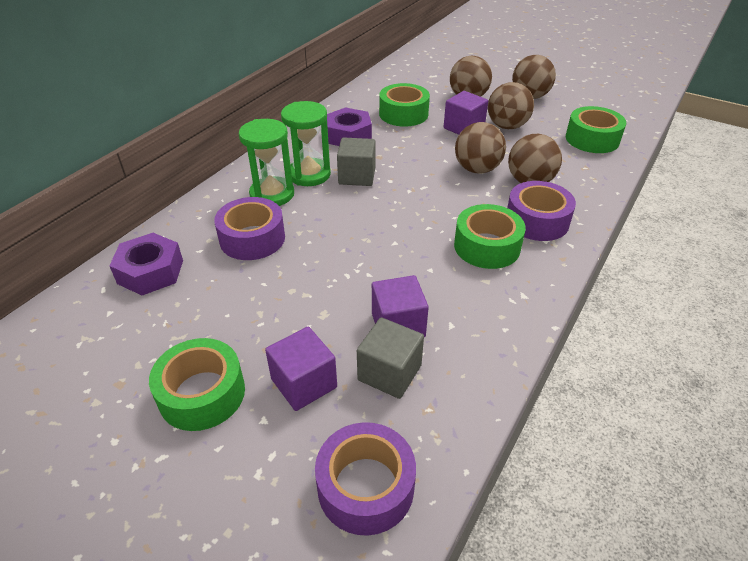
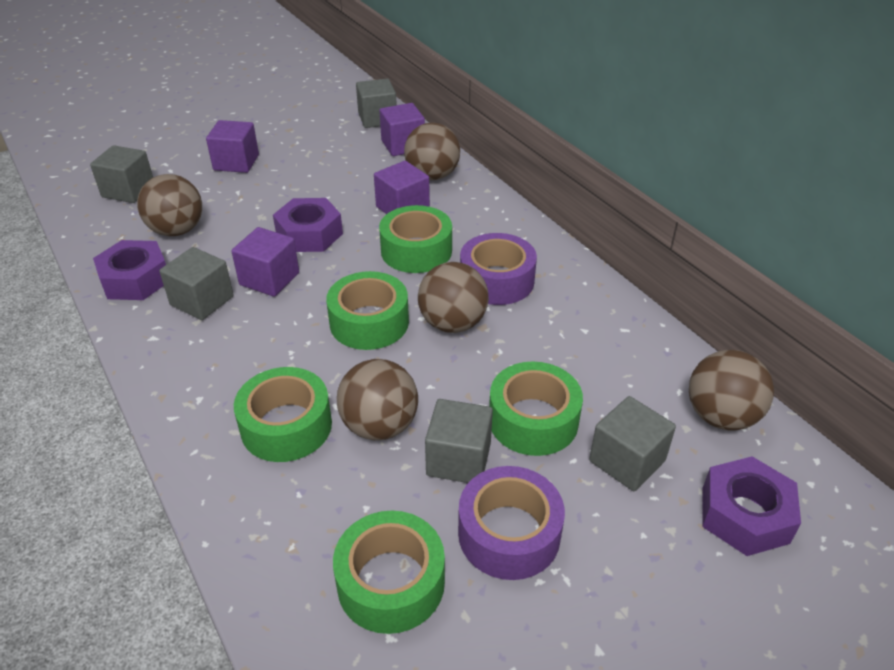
green hourglass: 2 -> 0
green tape: 4 -> 5
grey cube: 2 -> 5
purple cube: 3 -> 4
purple nut: 2 -> 3
purple tape: 3 -> 2

